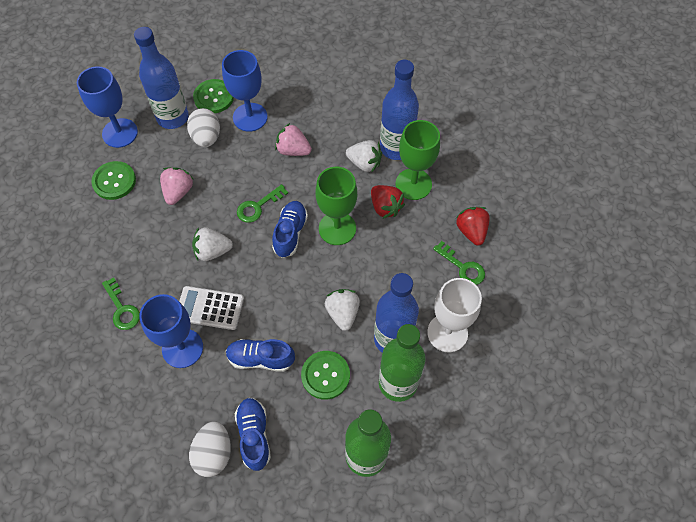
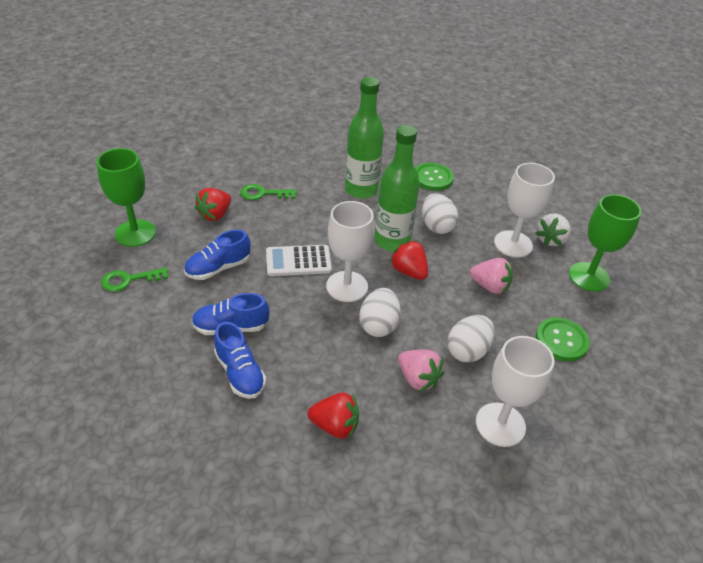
blue bottle: 3 -> 0
blue goblet: 3 -> 0
green button: 3 -> 2
green key: 3 -> 2
red strawberry: 2 -> 3
white egg: 2 -> 3
white goblet: 1 -> 3
white strawberry: 3 -> 1

